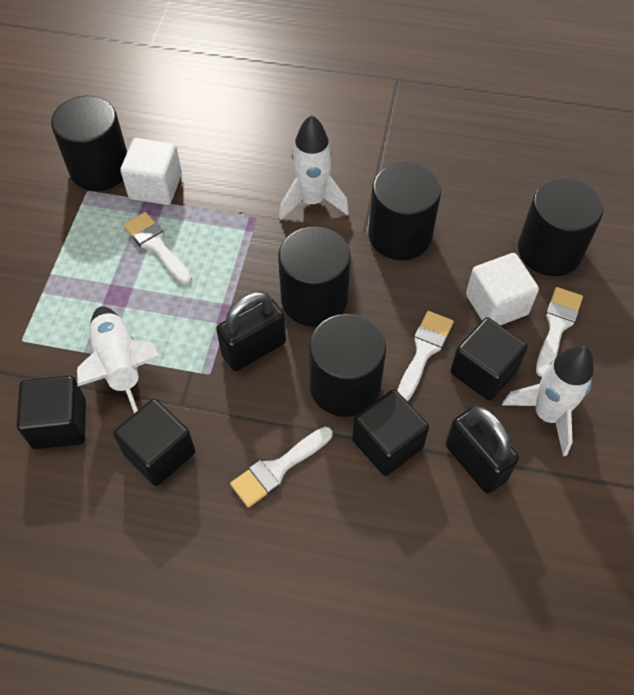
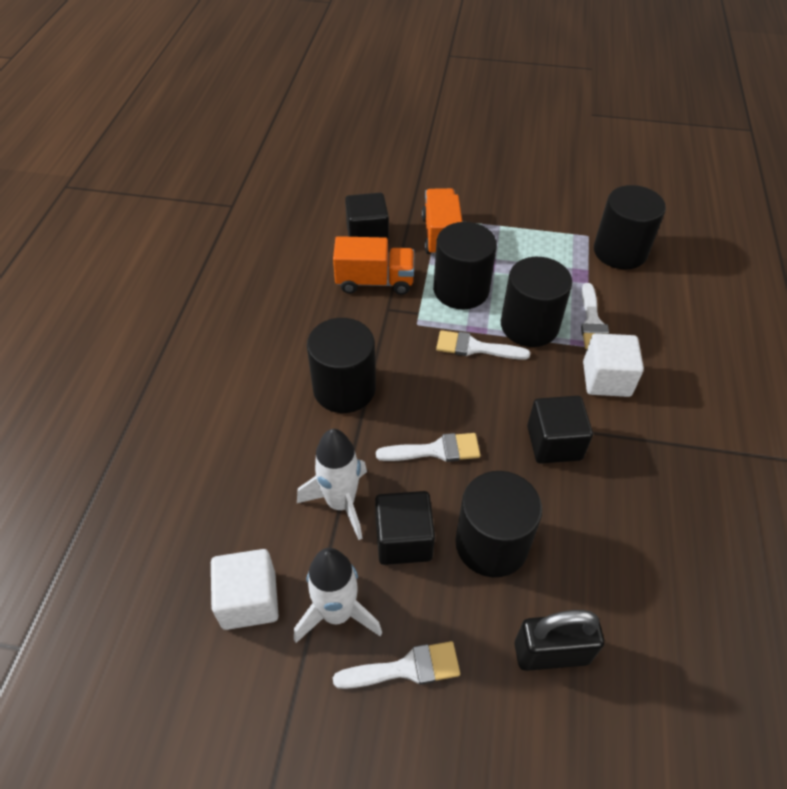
black cube: 4 -> 3
black padlock: 2 -> 1
orange truck: 0 -> 2
white rocket: 3 -> 2

